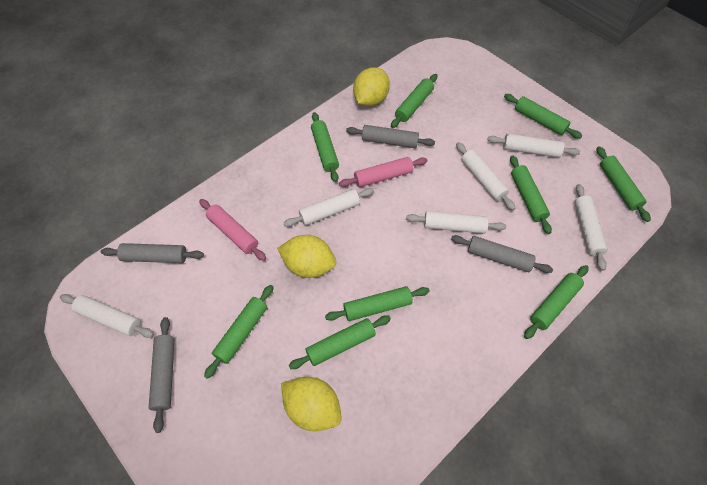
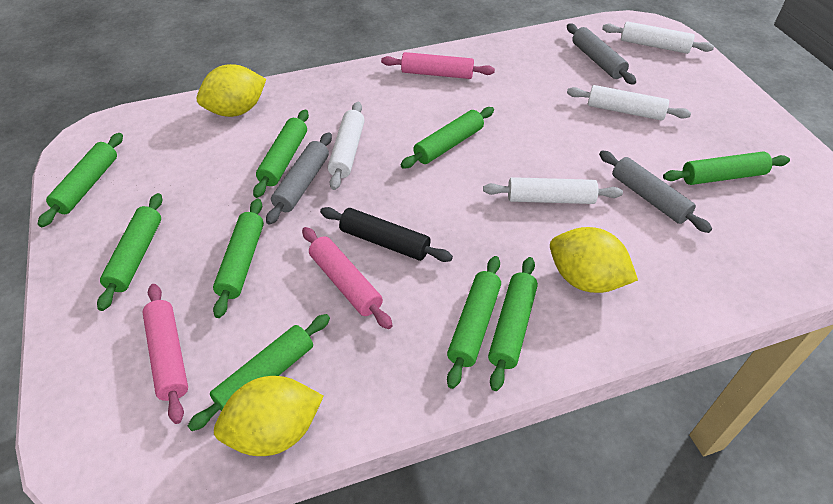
black rolling pin: 0 -> 1
grey rolling pin: 4 -> 3
pink rolling pin: 2 -> 3
white rolling pin: 6 -> 4

